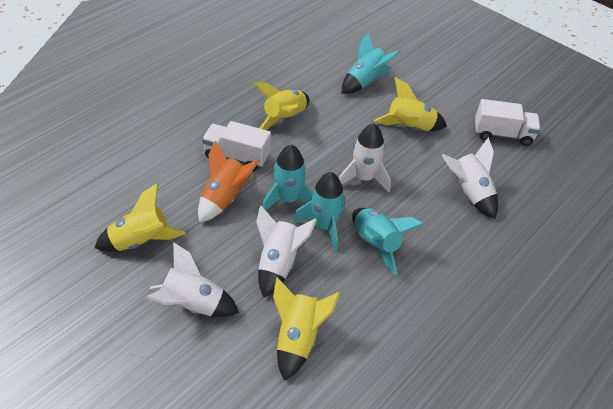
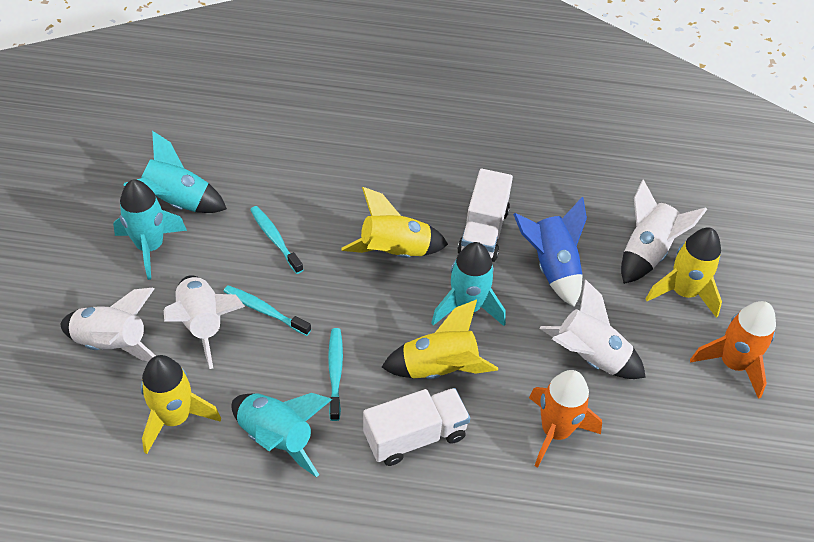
blue rocket: 0 -> 1
orange rocket: 1 -> 2
turquoise toothbrush: 0 -> 3

